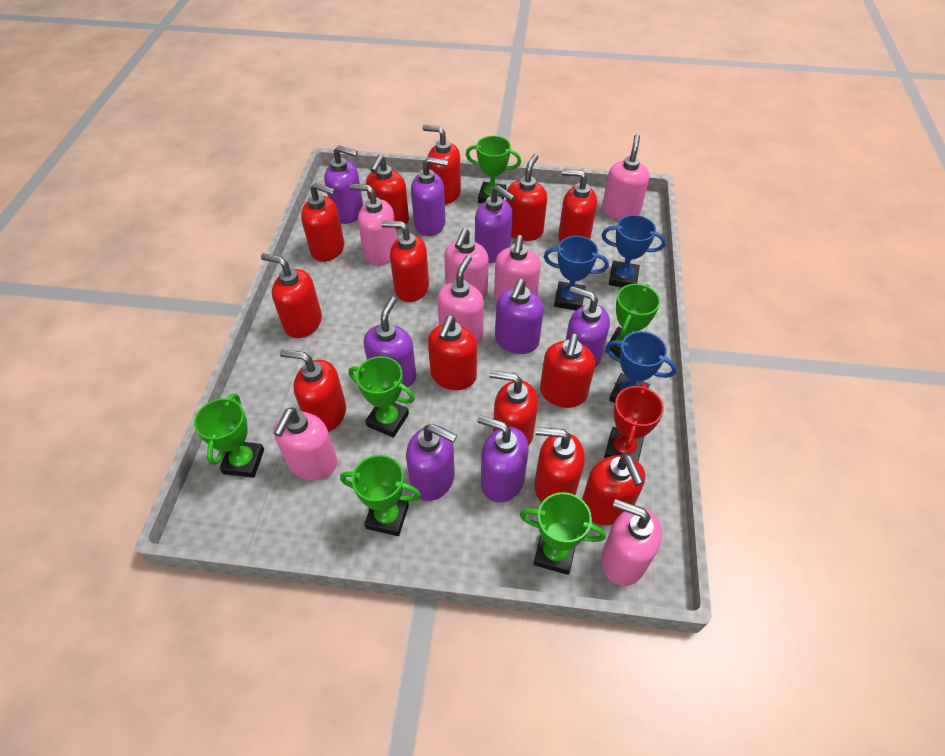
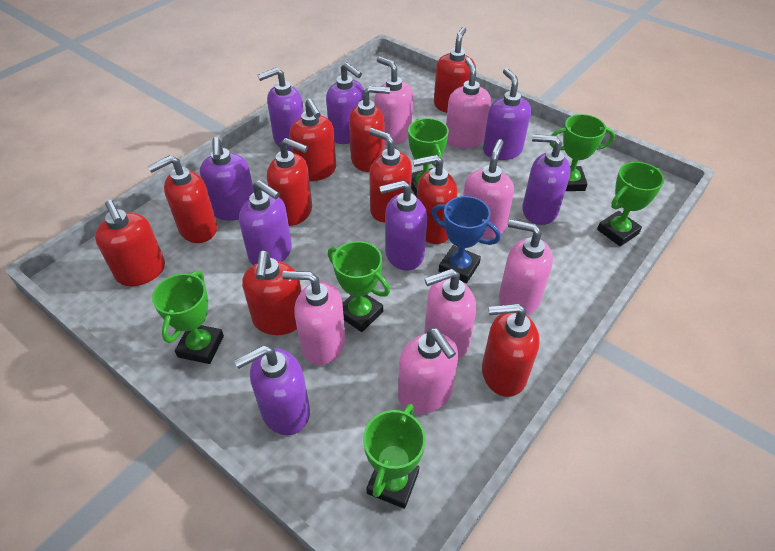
blue trophy: 3 -> 1
red soap dispenser: 13 -> 10
red trophy: 1 -> 0

